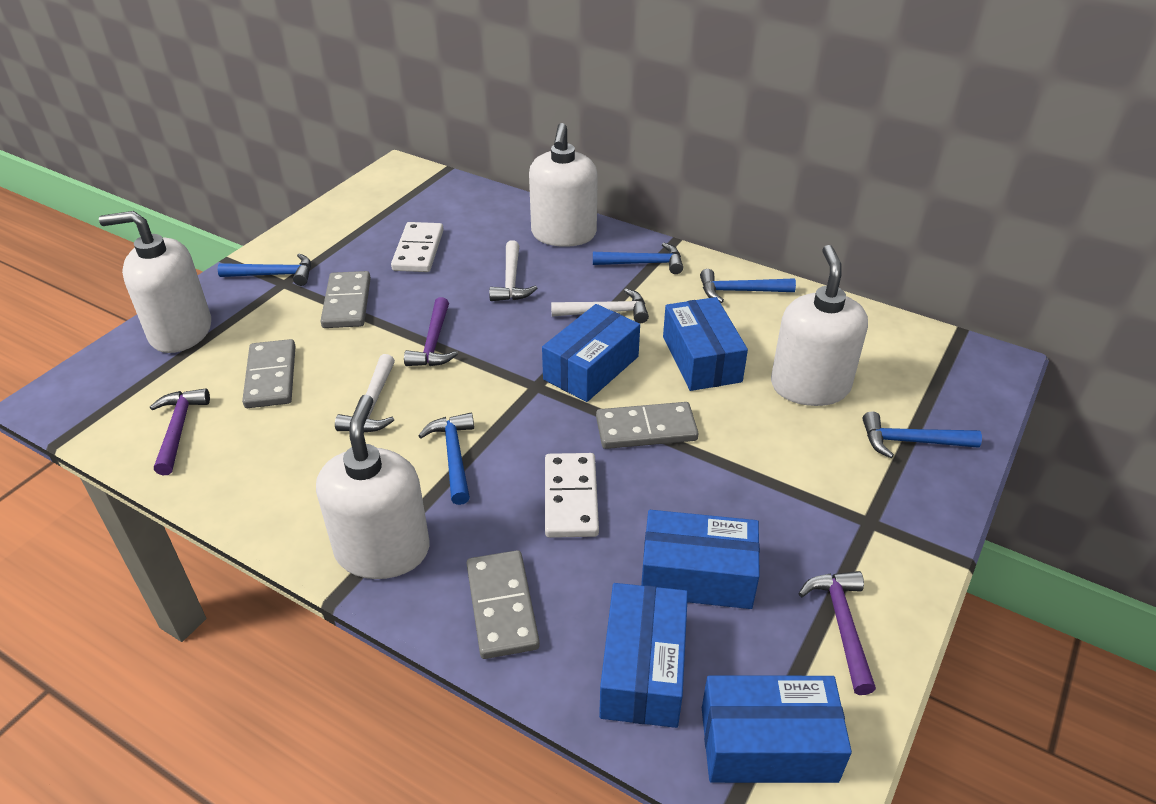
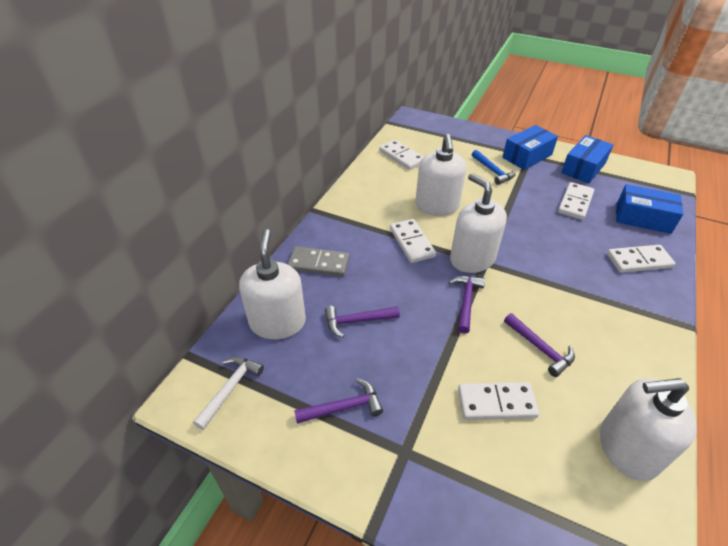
blue box: 5 -> 3
blue hammer: 5 -> 1
grey domino: 4 -> 1
purple hammer: 3 -> 4
white domino: 2 -> 5
white hammer: 3 -> 1

